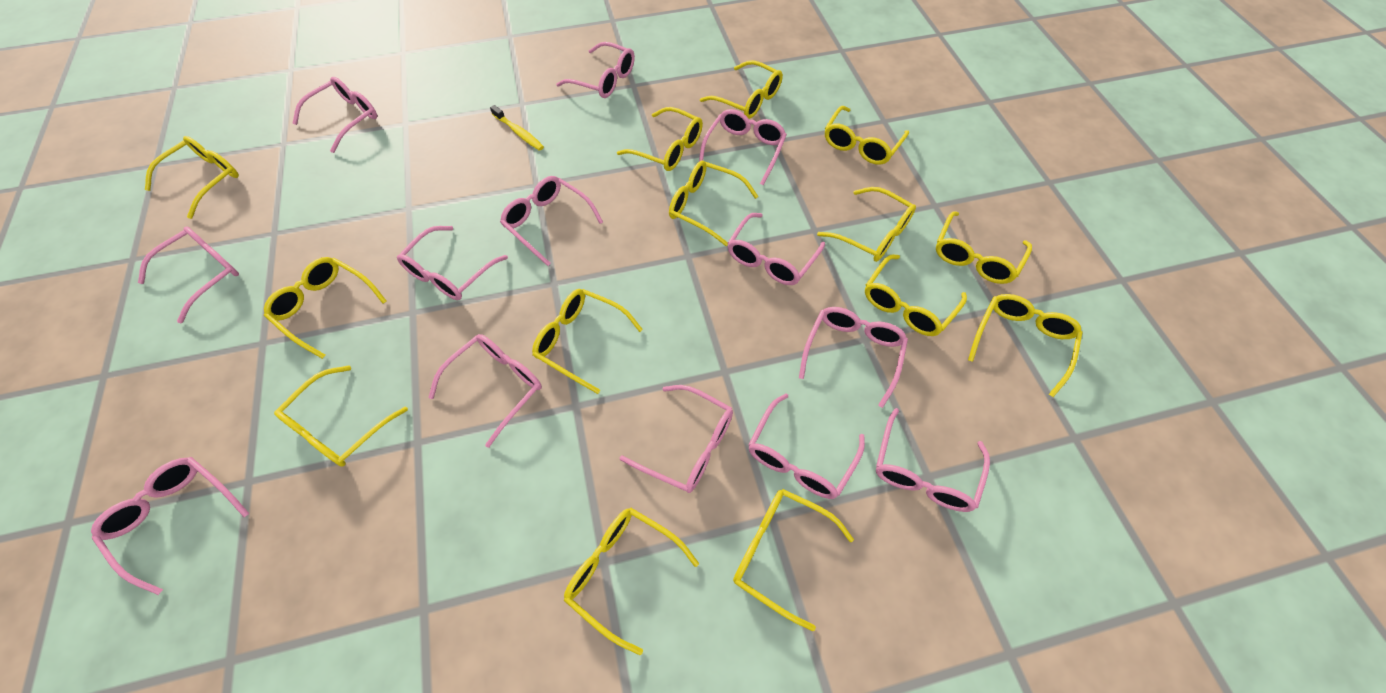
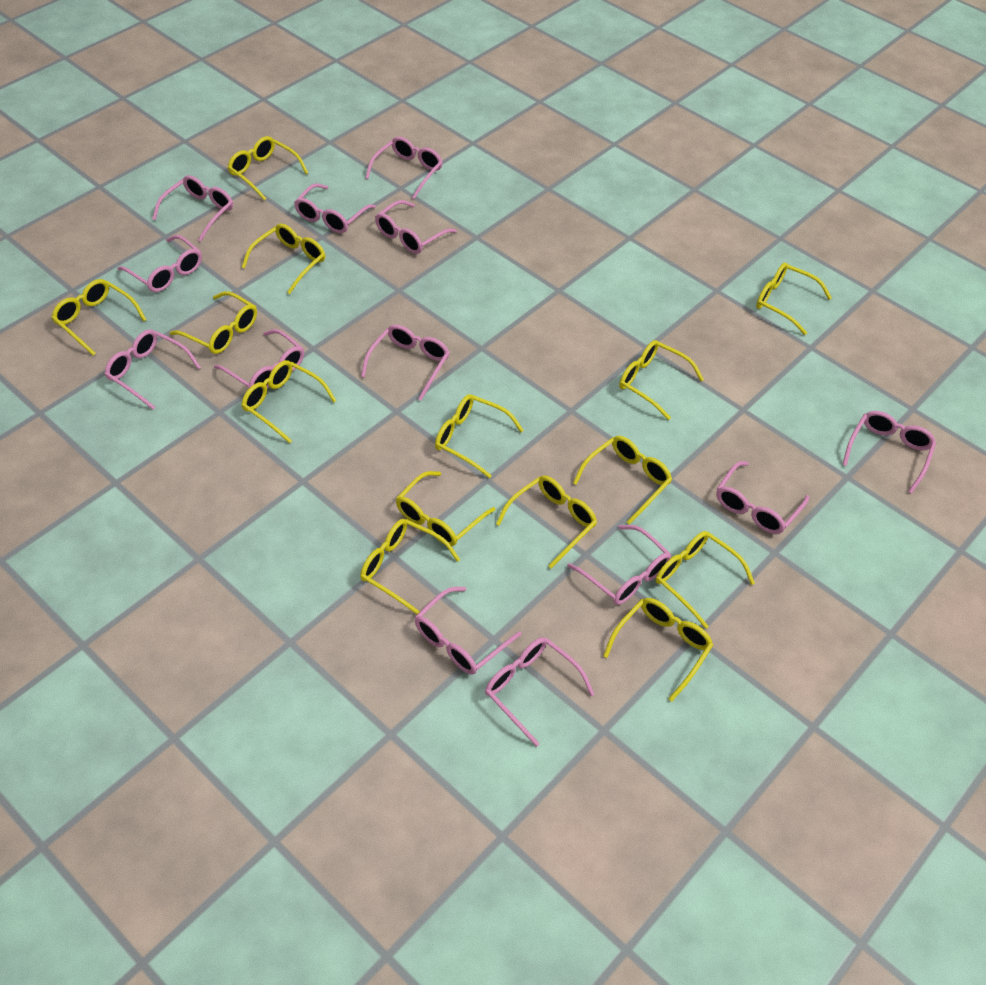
yellow toothbrush: 1 -> 0

